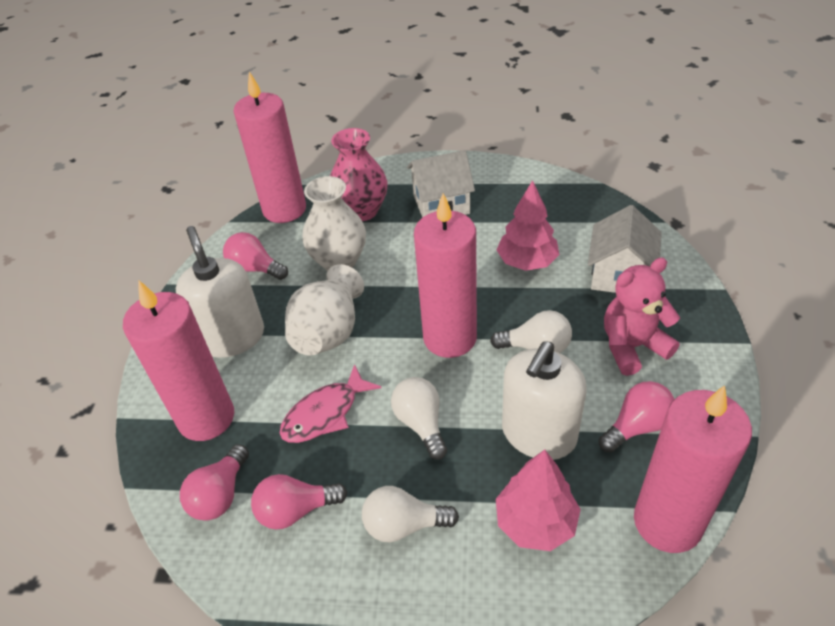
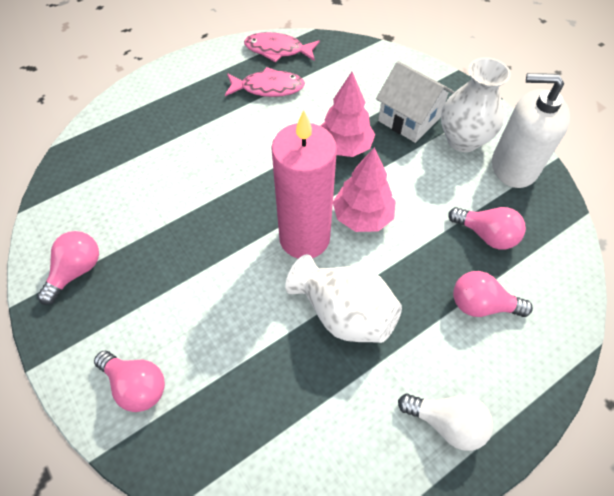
pink candle: 4 -> 1
pink fish: 1 -> 2
pink teddy bear: 1 -> 0
pink vase: 1 -> 0
white house: 2 -> 1
white light bulb: 3 -> 1
white soap dispenser: 2 -> 1

